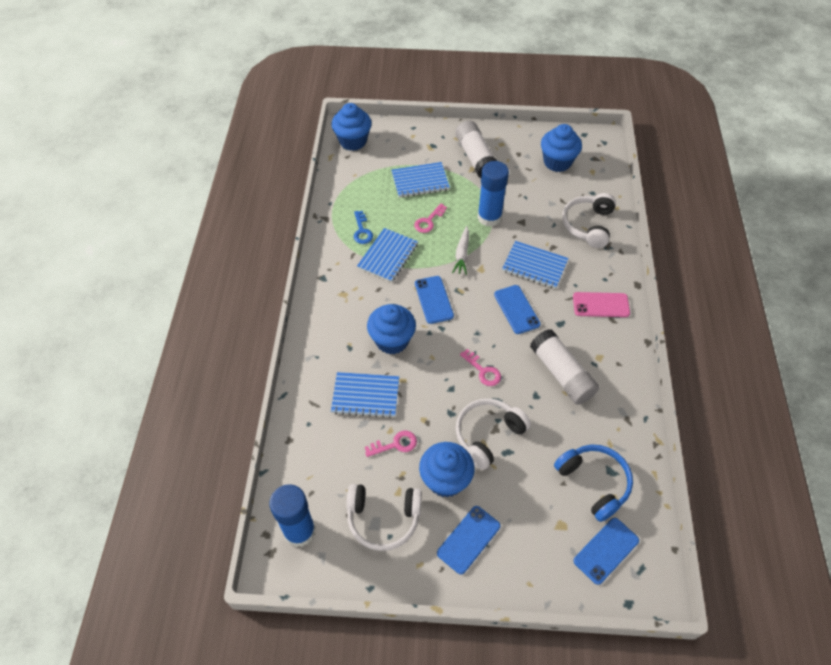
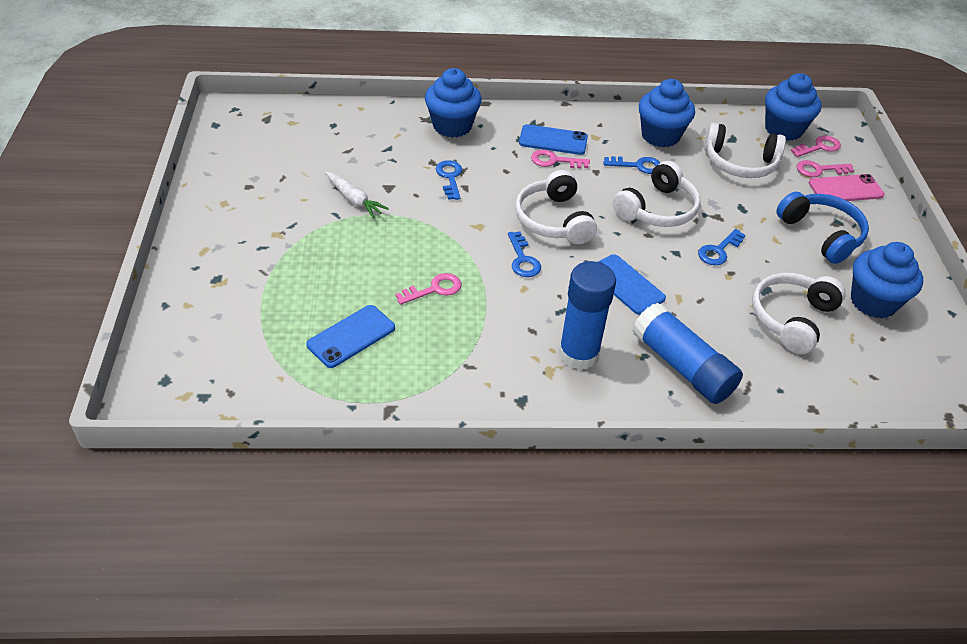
blue key: 1 -> 4
blue notebook: 4 -> 0
blue phone: 4 -> 3
pink key: 3 -> 4
white glue stick: 2 -> 0
white headphones: 3 -> 4

